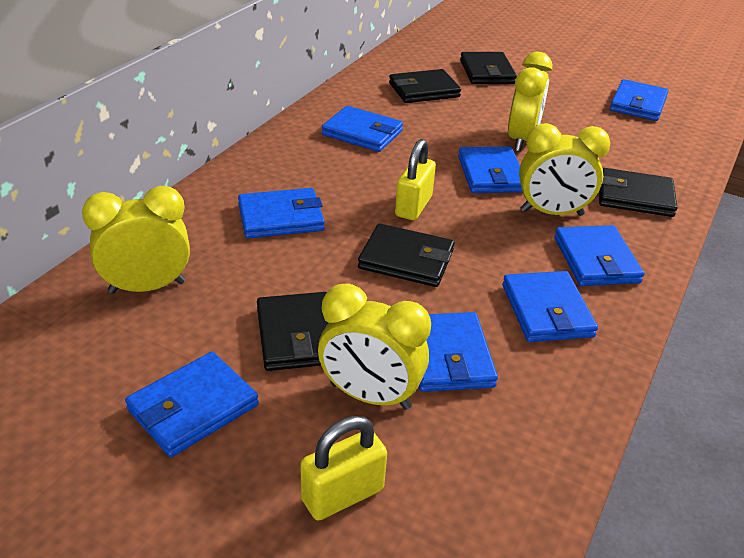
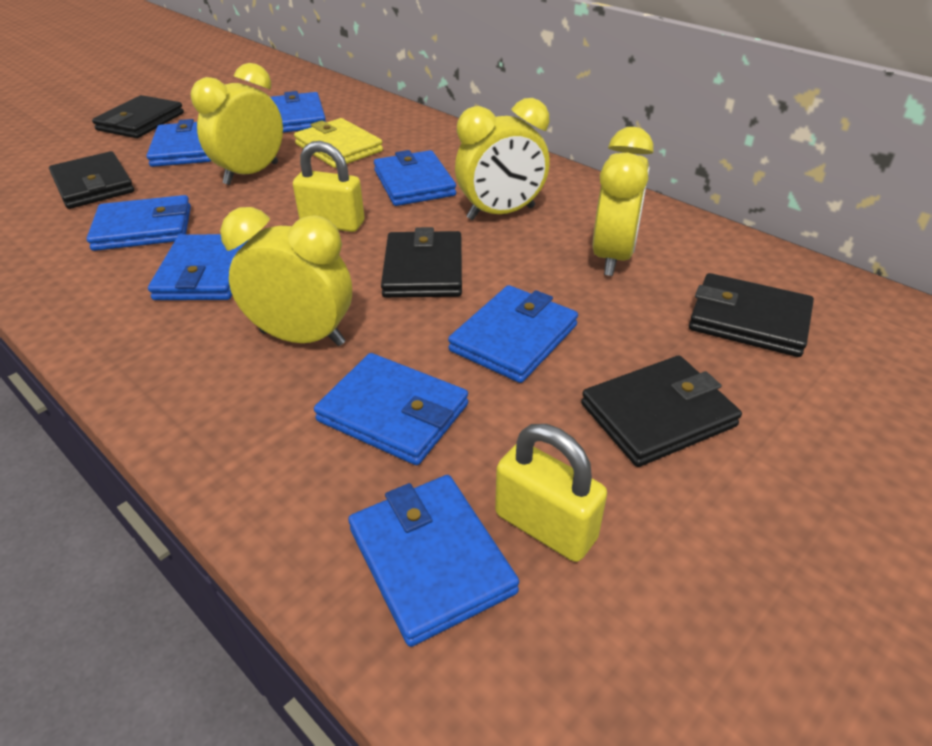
yellow wallet: 0 -> 1

